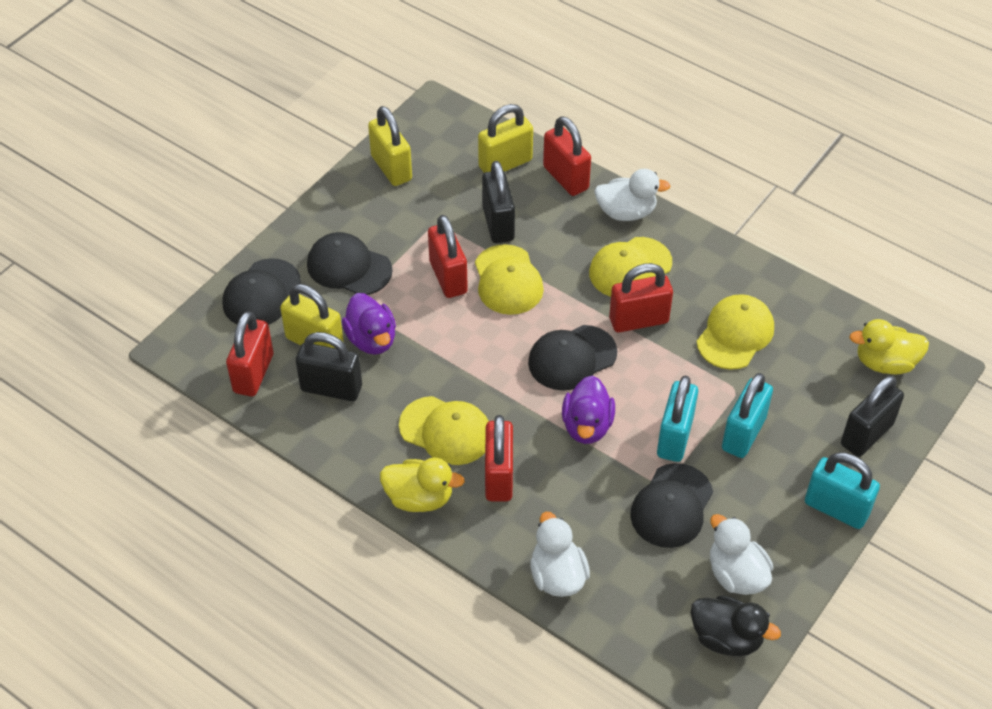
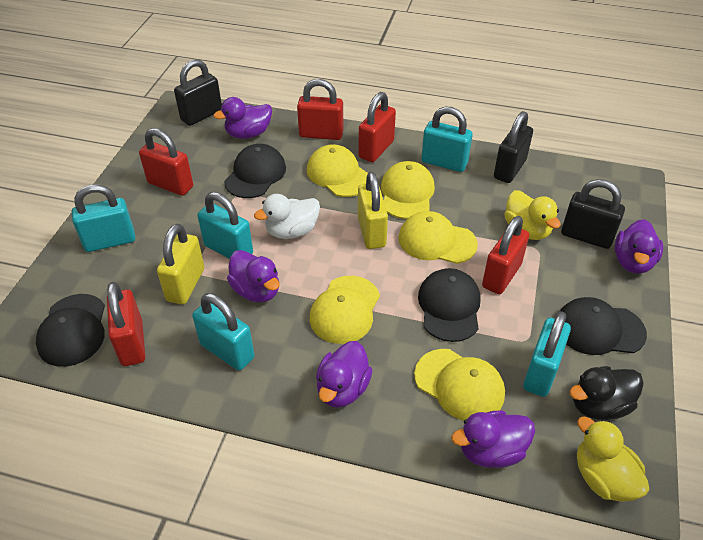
purple duck: 2 -> 5
turquoise padlock: 3 -> 5
white duck: 3 -> 1
yellow cap: 4 -> 5
yellow padlock: 3 -> 2

